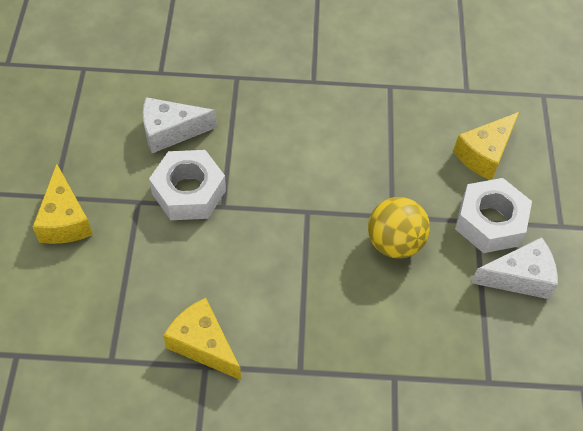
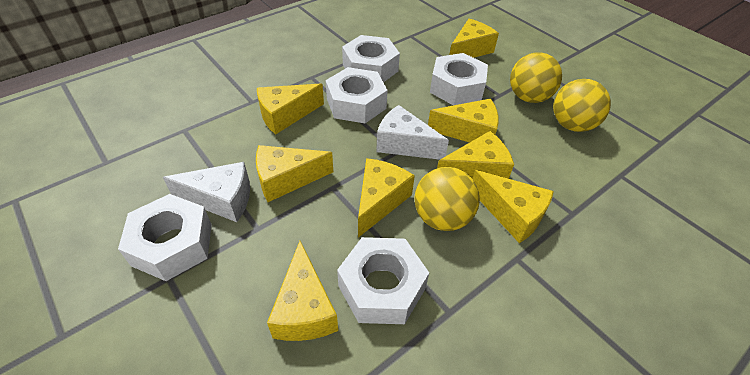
white nut: 2 -> 5
yellow ball: 1 -> 3
yellow cheese: 3 -> 8

